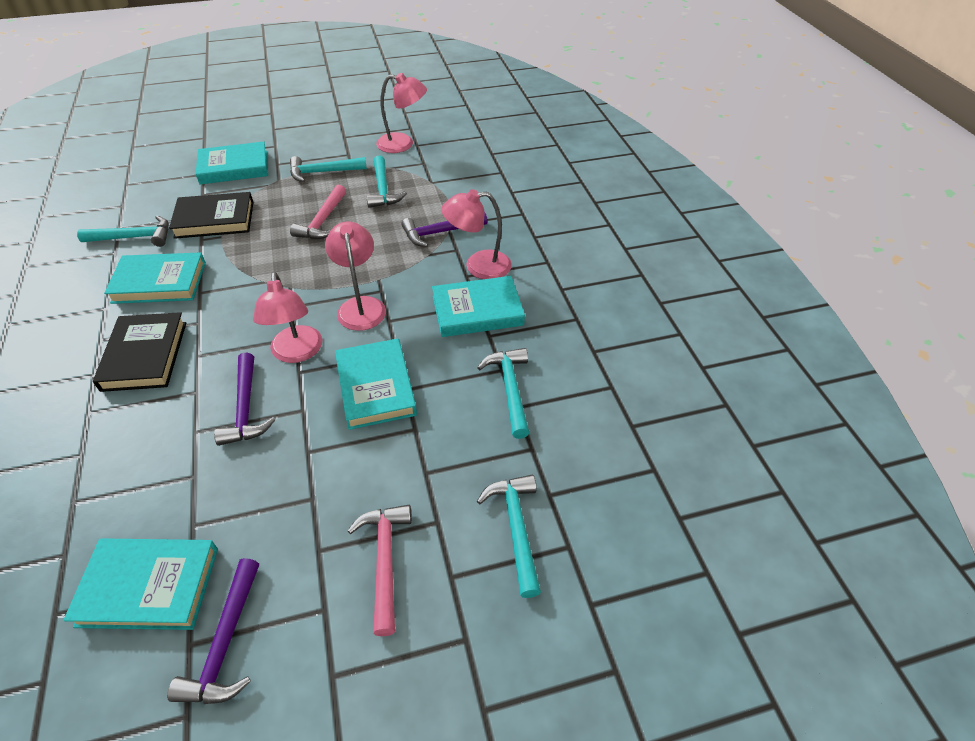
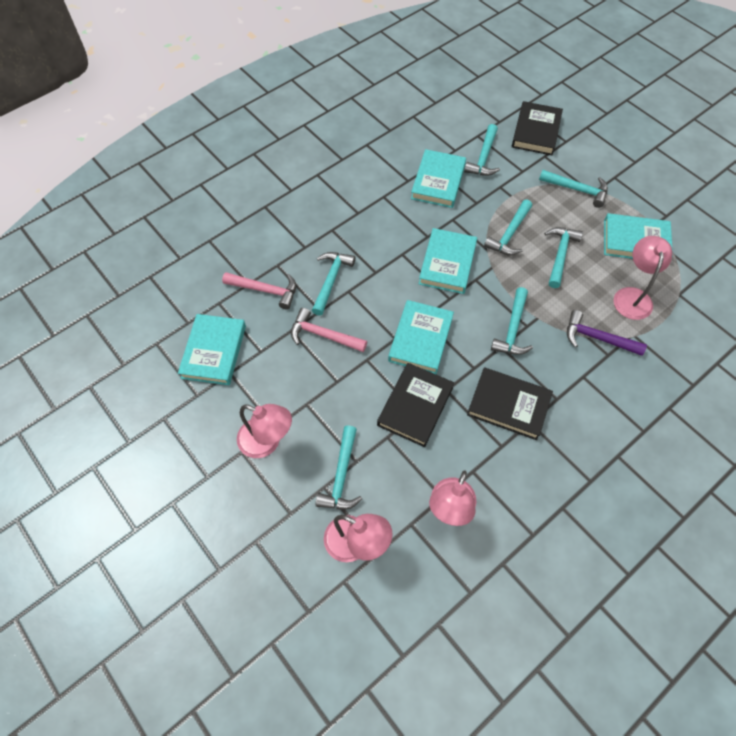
black book: 2 -> 3
purple hammer: 3 -> 1
turquoise hammer: 5 -> 7

